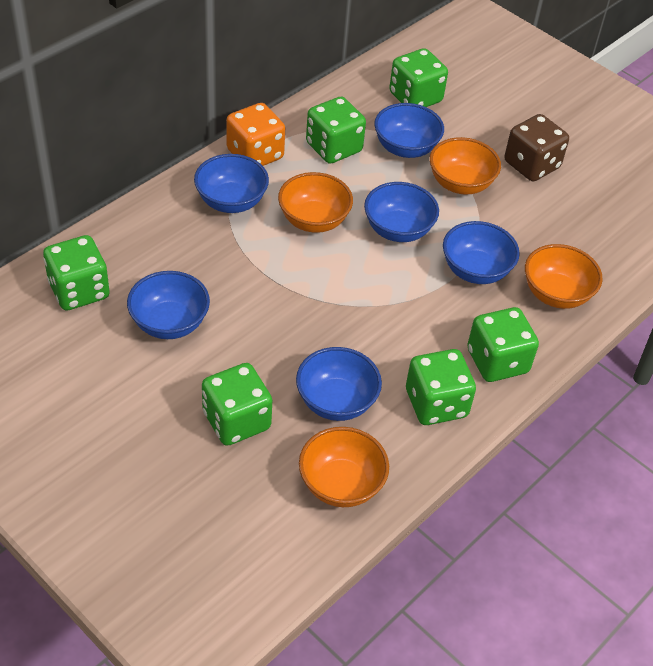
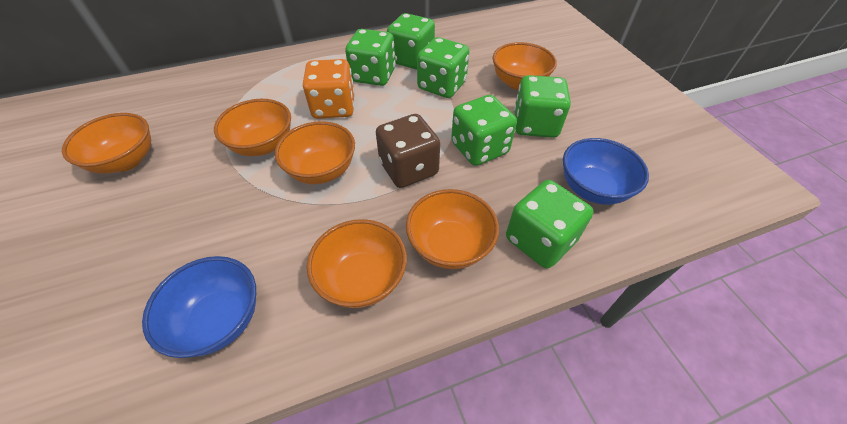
blue bowl: 6 -> 2
orange bowl: 4 -> 6

